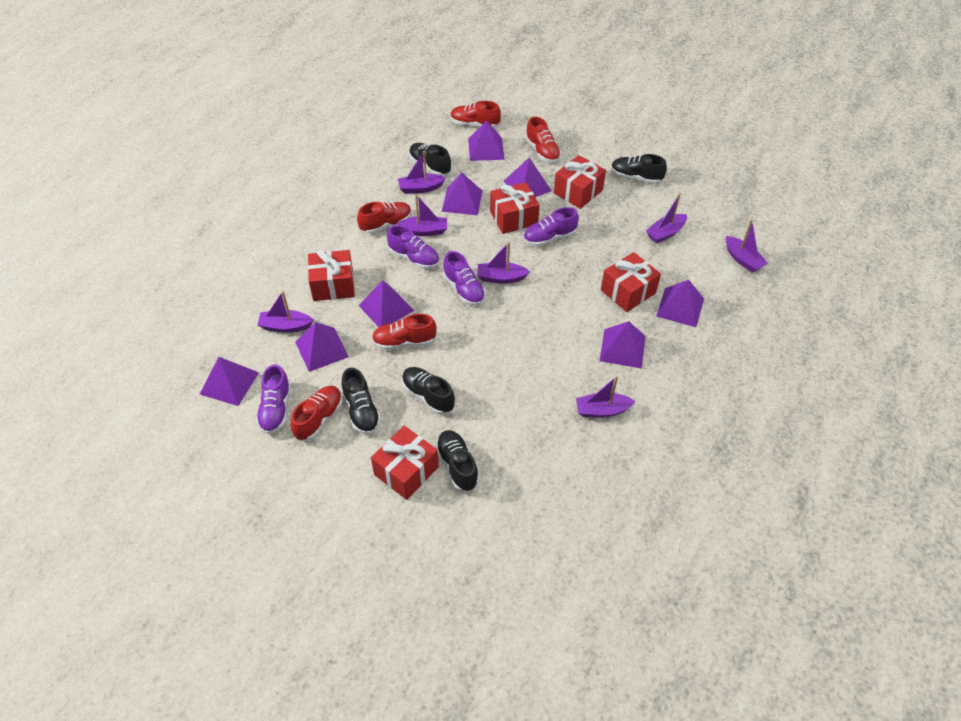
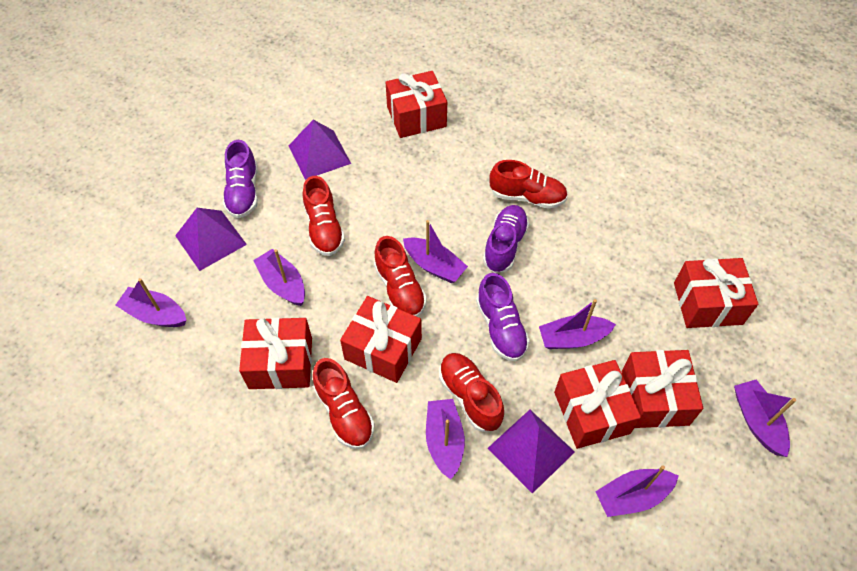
black shoe: 5 -> 0
purple pyramid: 8 -> 3
purple shoe: 4 -> 3
red gift: 5 -> 6

